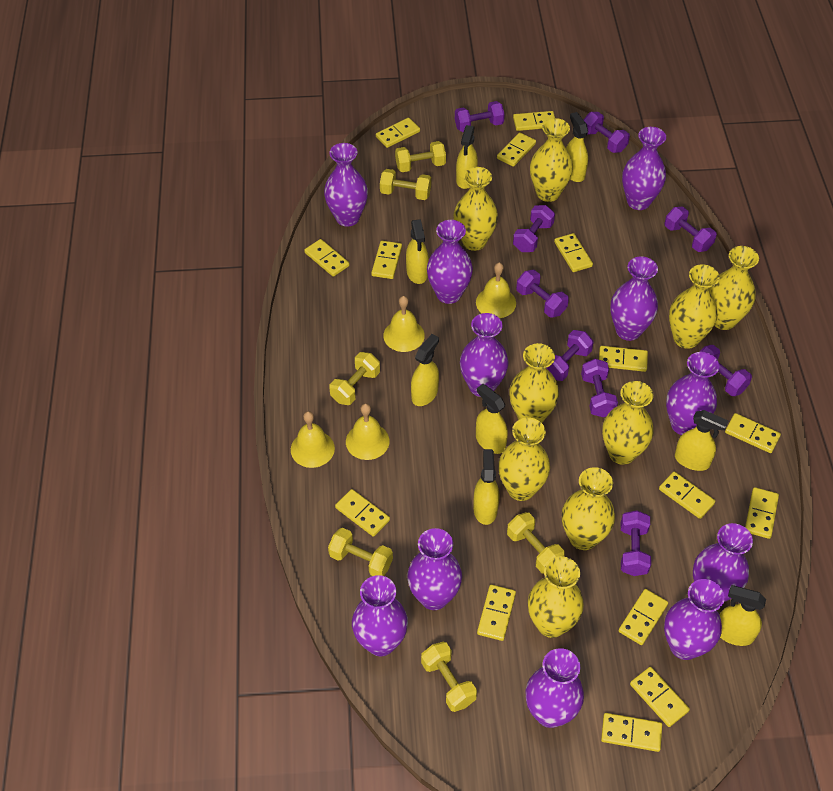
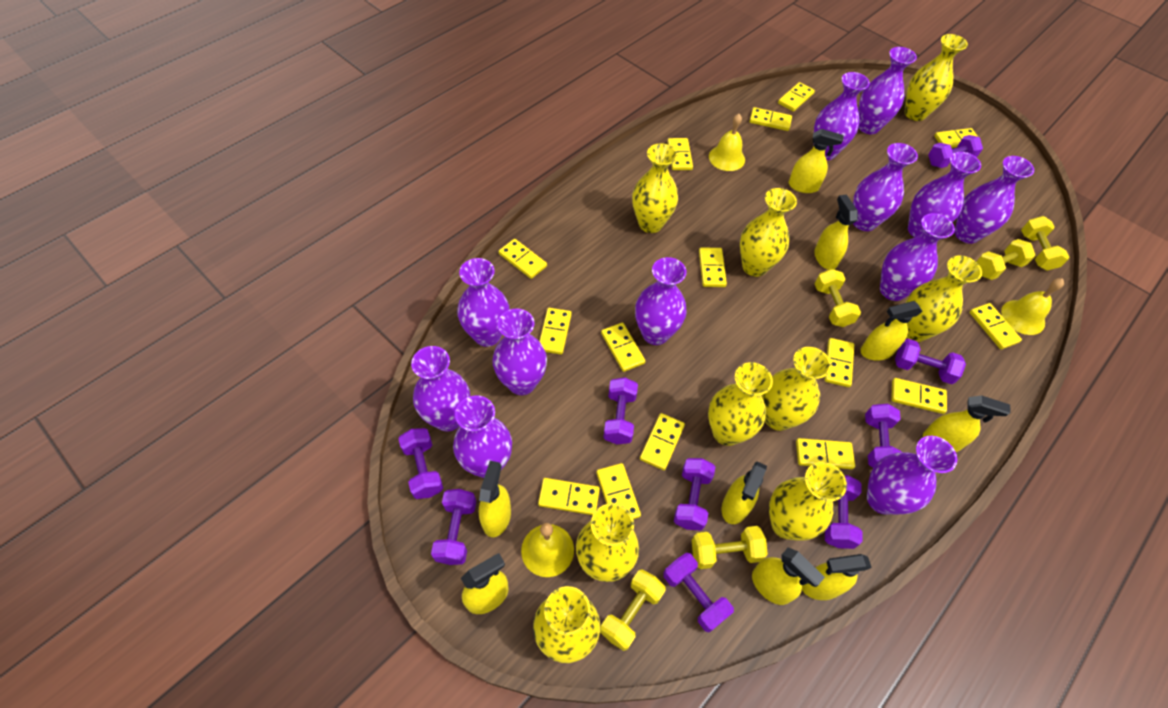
purple vase: 11 -> 12
yellow bell: 4 -> 3
yellow dumbbell: 6 -> 5
yellow spray bottle: 8 -> 9

